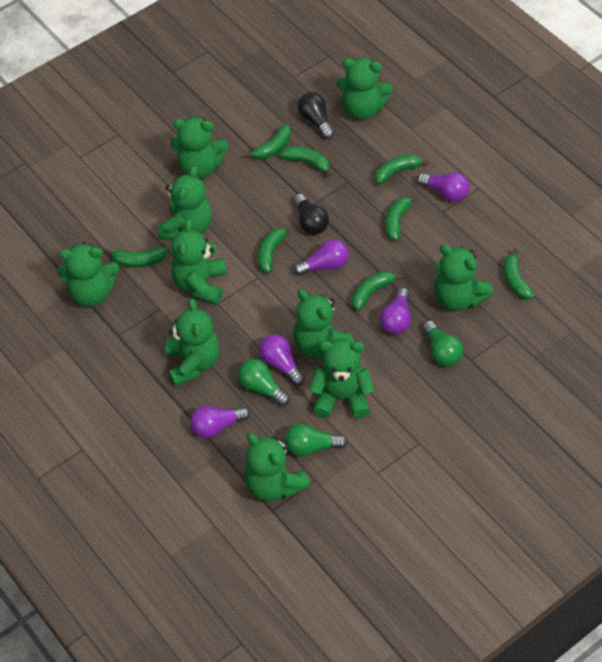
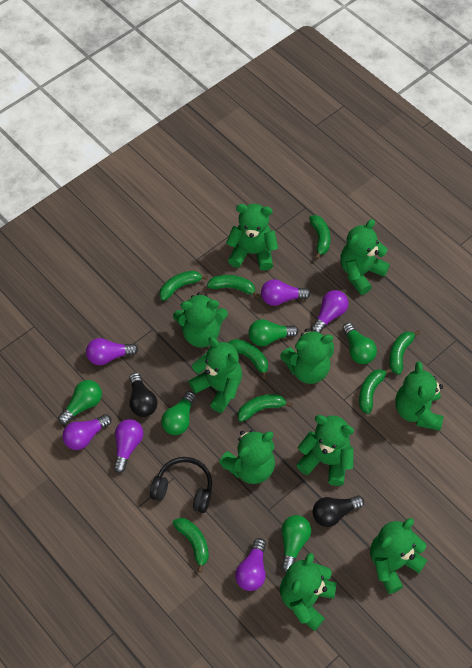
black headphones: 0 -> 1
green light bulb: 3 -> 5
purple light bulb: 5 -> 6

